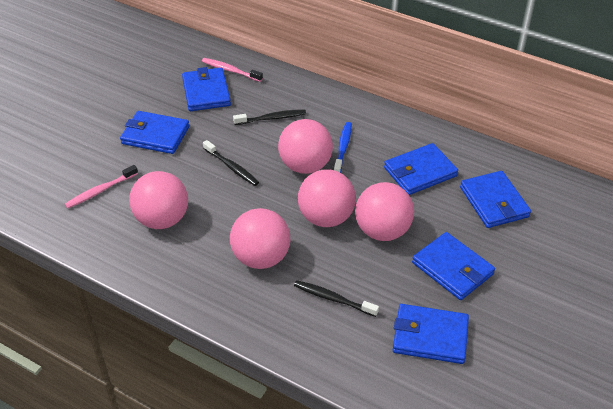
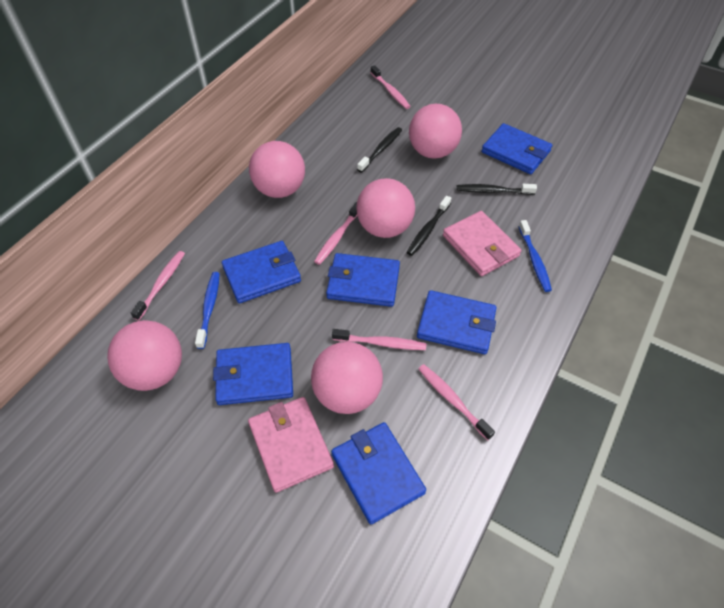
blue toothbrush: 1 -> 2
pink toothbrush: 2 -> 5
pink wallet: 0 -> 2

